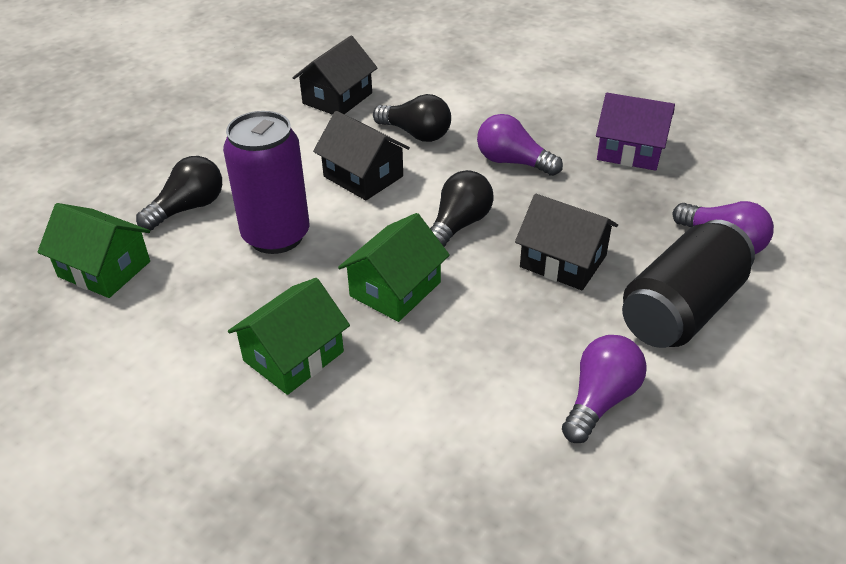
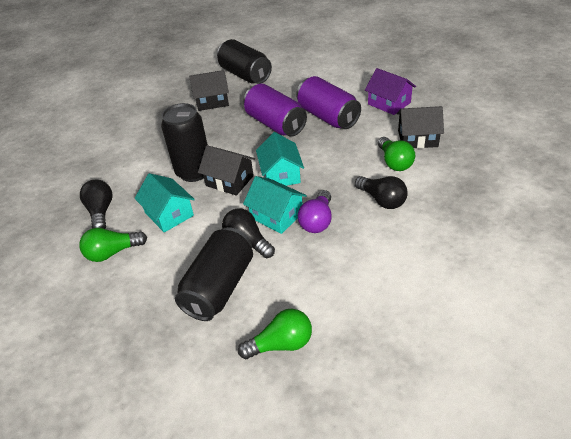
black can: 1 -> 3
green house: 3 -> 0
green light bulb: 0 -> 3
purple can: 1 -> 2
purple light bulb: 3 -> 1
turquoise house: 0 -> 3

